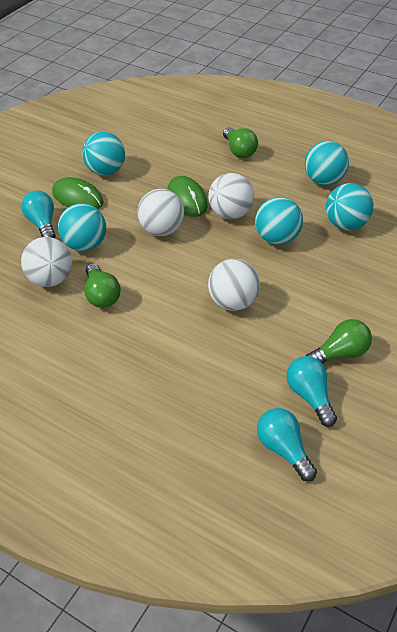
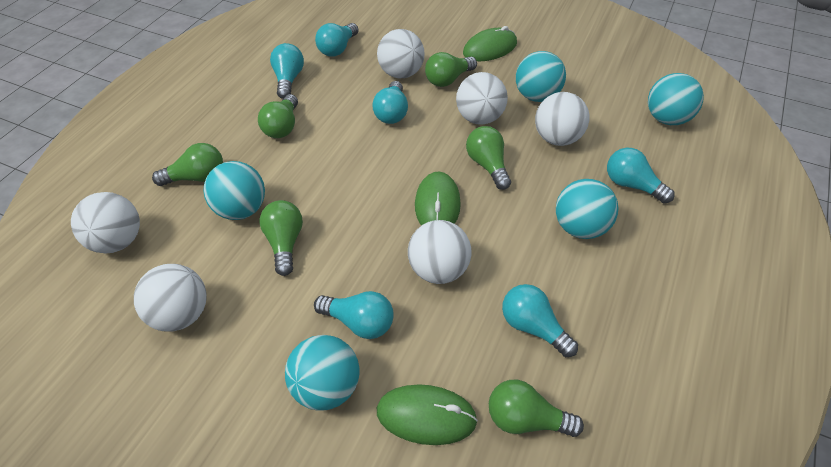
green light bulb: 3 -> 6
green mouse: 2 -> 3
turquoise light bulb: 3 -> 6
white ball: 4 -> 6

